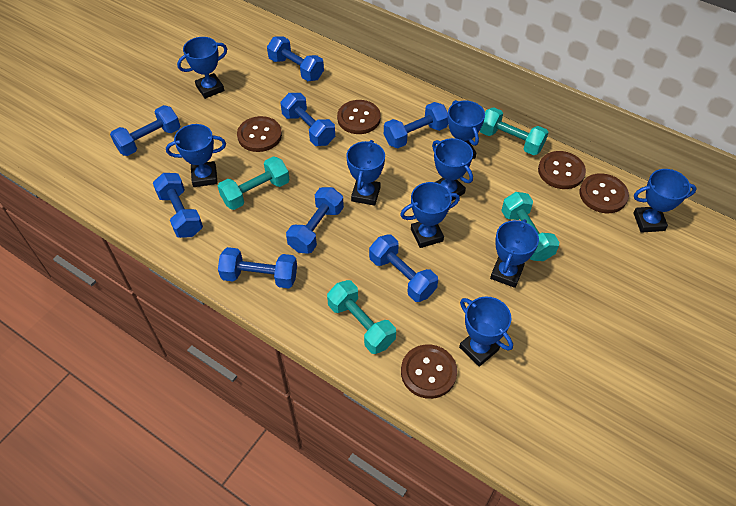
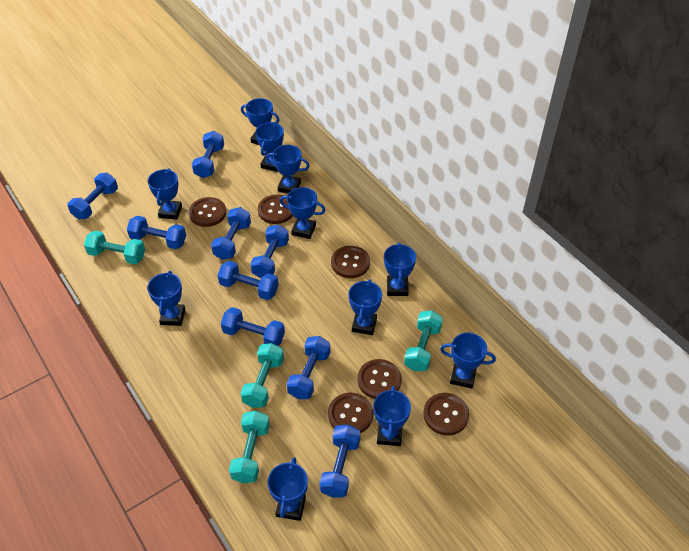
blue dumbbell: 8 -> 9
blue trophy: 9 -> 11
brown button: 5 -> 6

